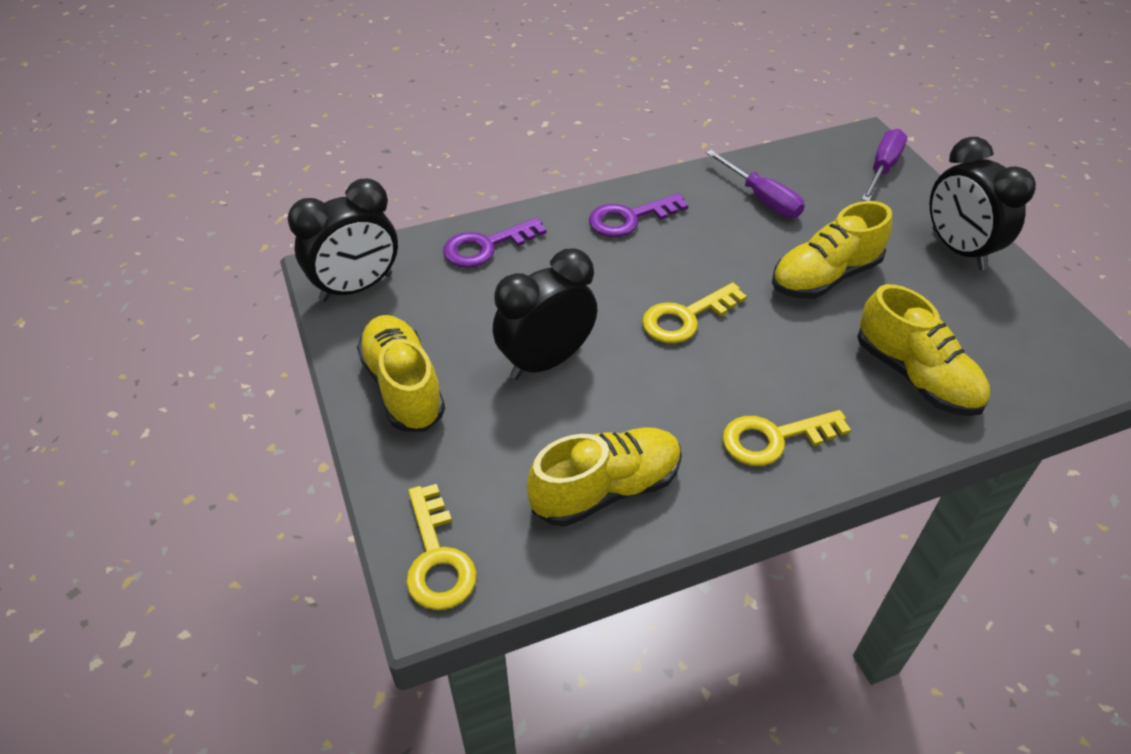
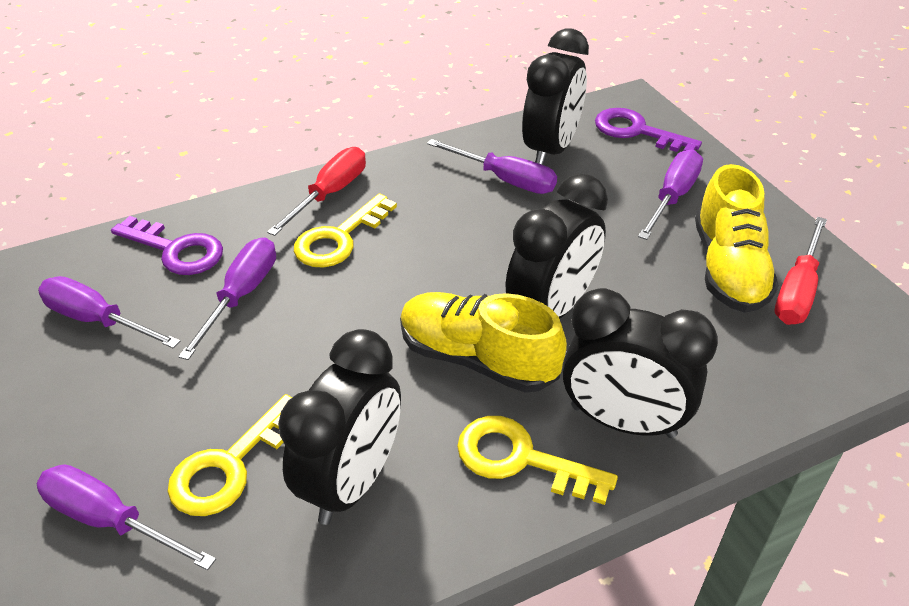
black clock: 3 -> 4
purple screwdriver: 2 -> 5
red screwdriver: 0 -> 2
yellow shoe: 4 -> 2

